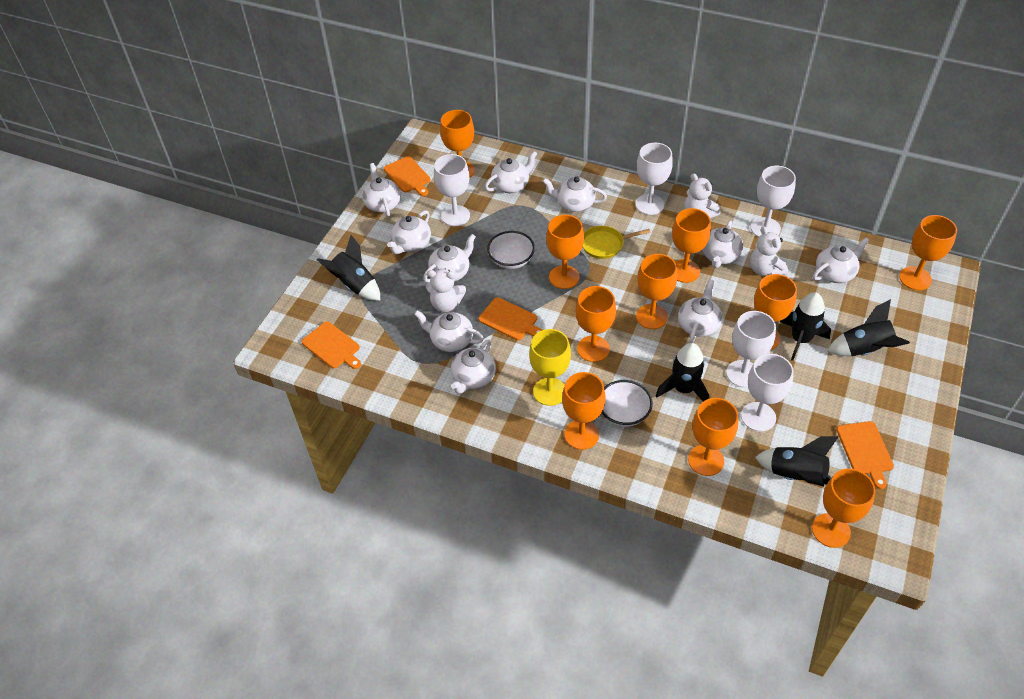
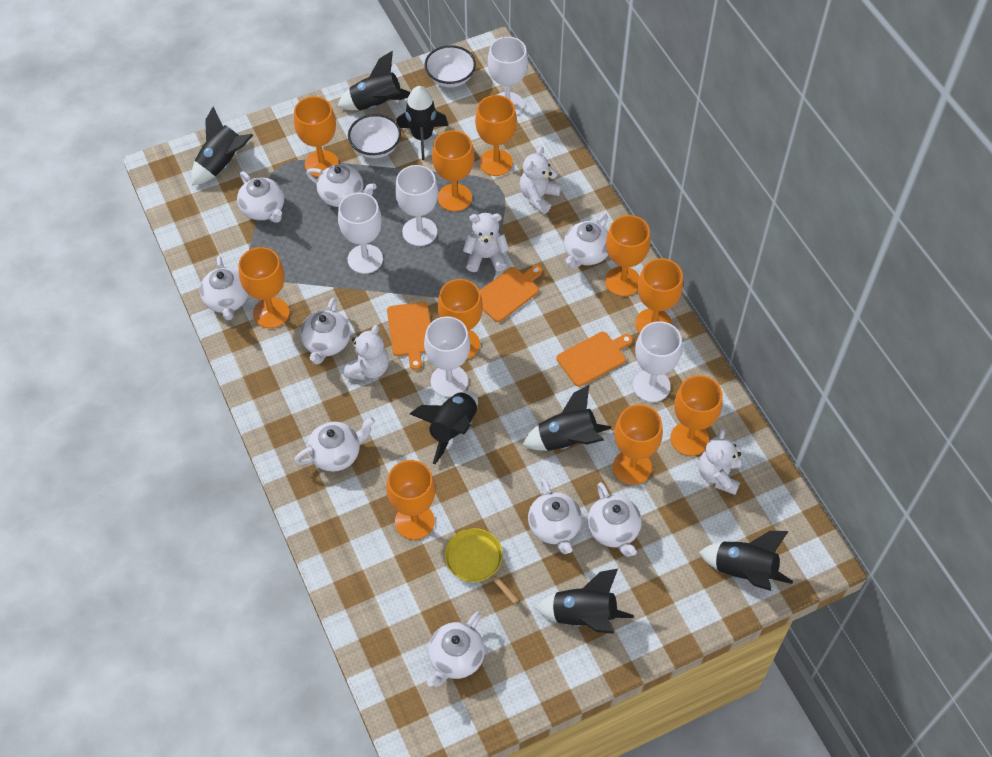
black rocket: 5 -> 7
orange cutting board: 4 -> 3
white teapot: 10 -> 9
white teddy bear: 3 -> 4
yellow goblet: 1 -> 0

